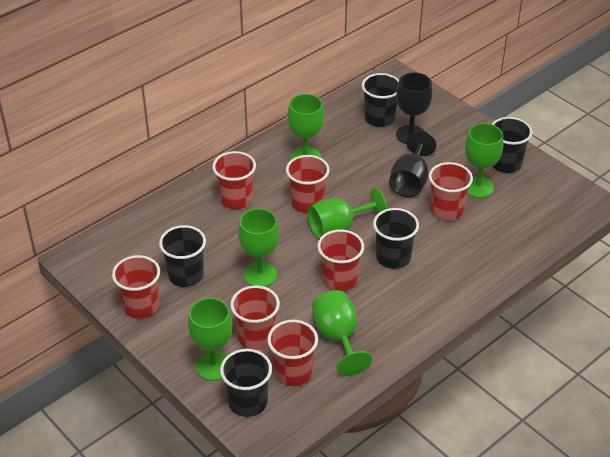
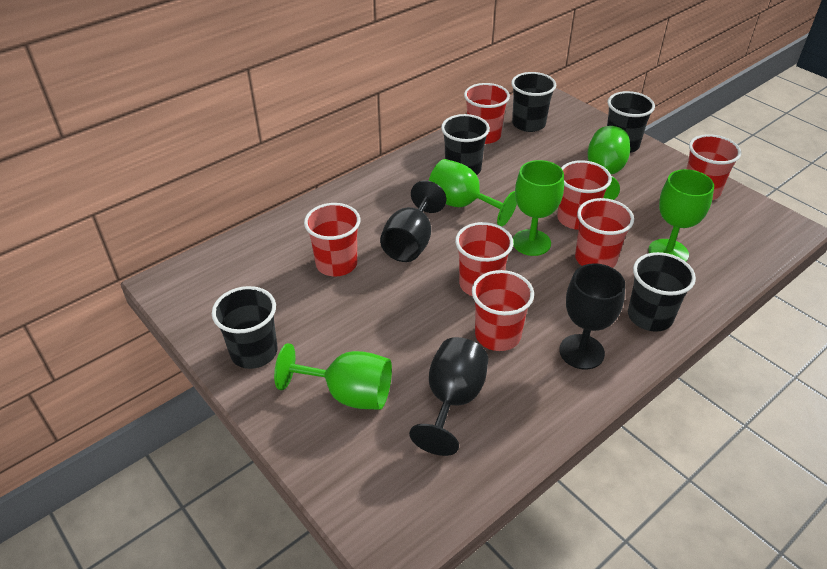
black goblet: 2 -> 3
green goblet: 6 -> 5

